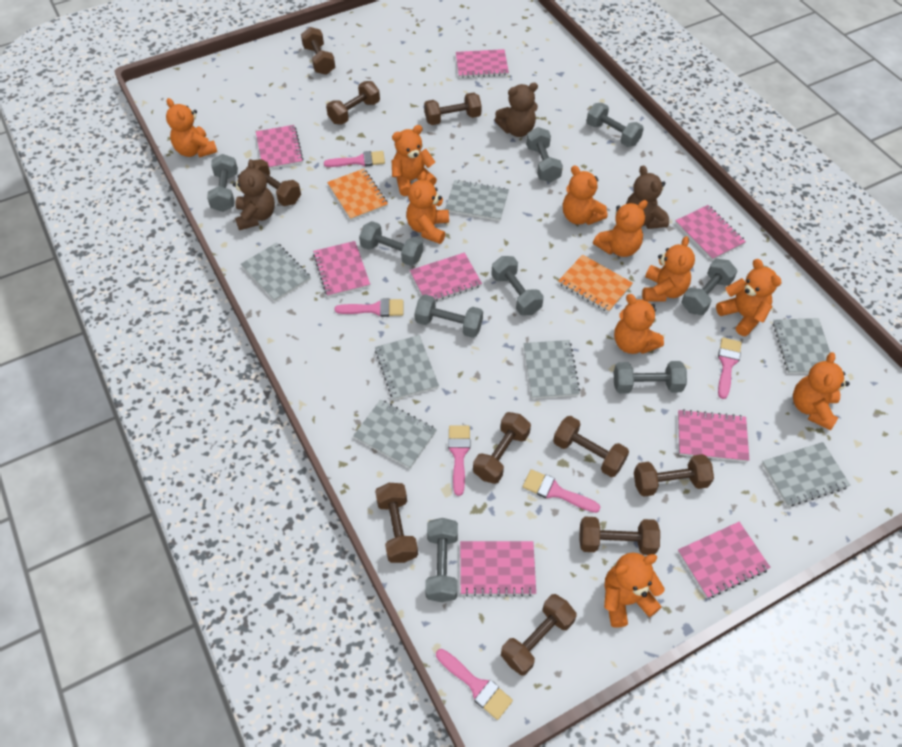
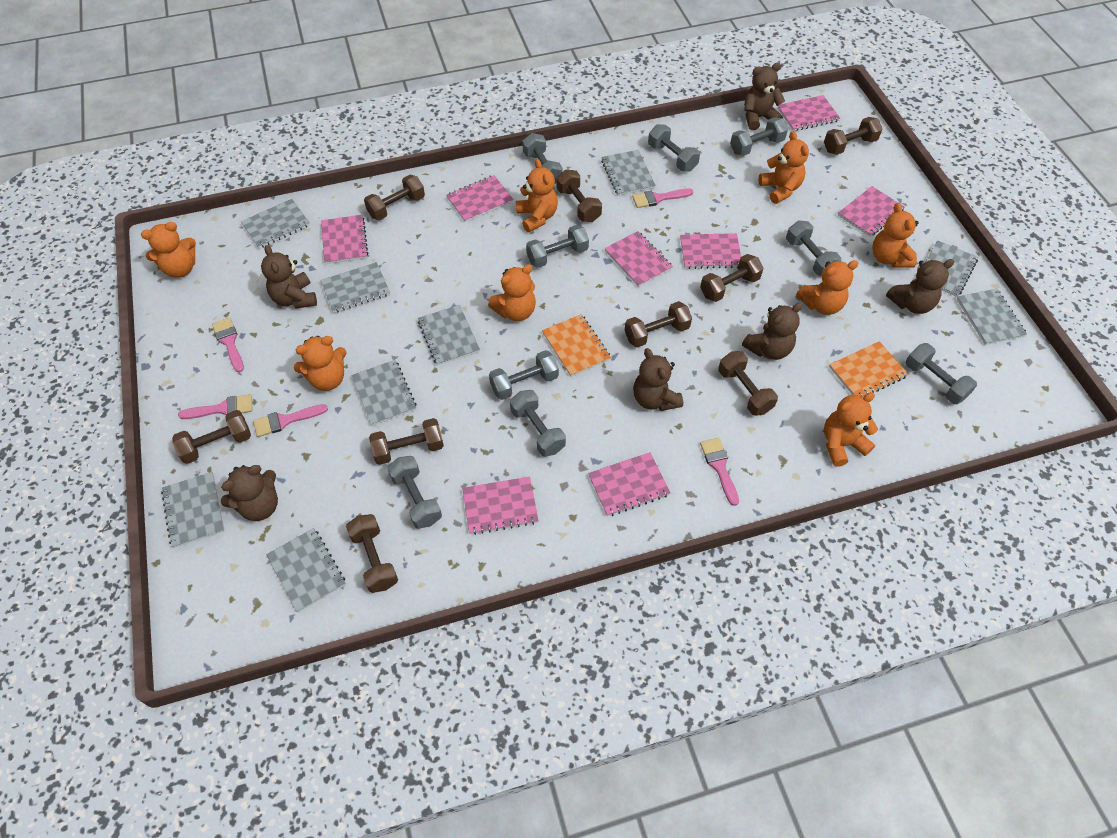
brown dumbbell: 10 -> 9
brown teddy bear: 3 -> 6
grey notebook: 7 -> 9
orange teddy bear: 10 -> 8
pink brush: 6 -> 5

